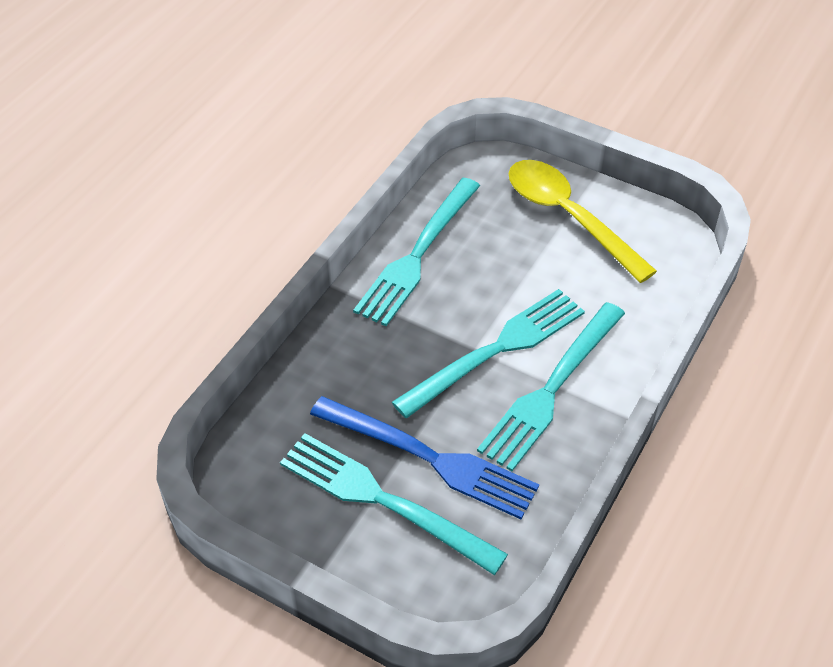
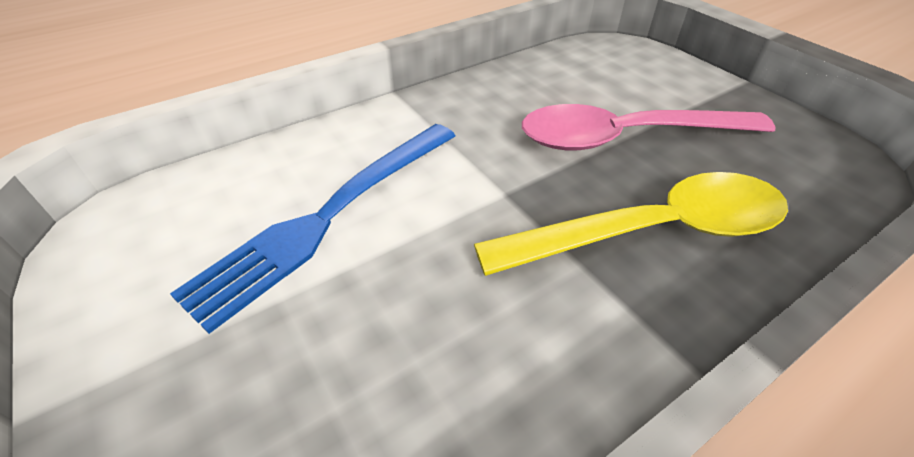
pink spoon: 0 -> 1
turquoise fork: 4 -> 0

